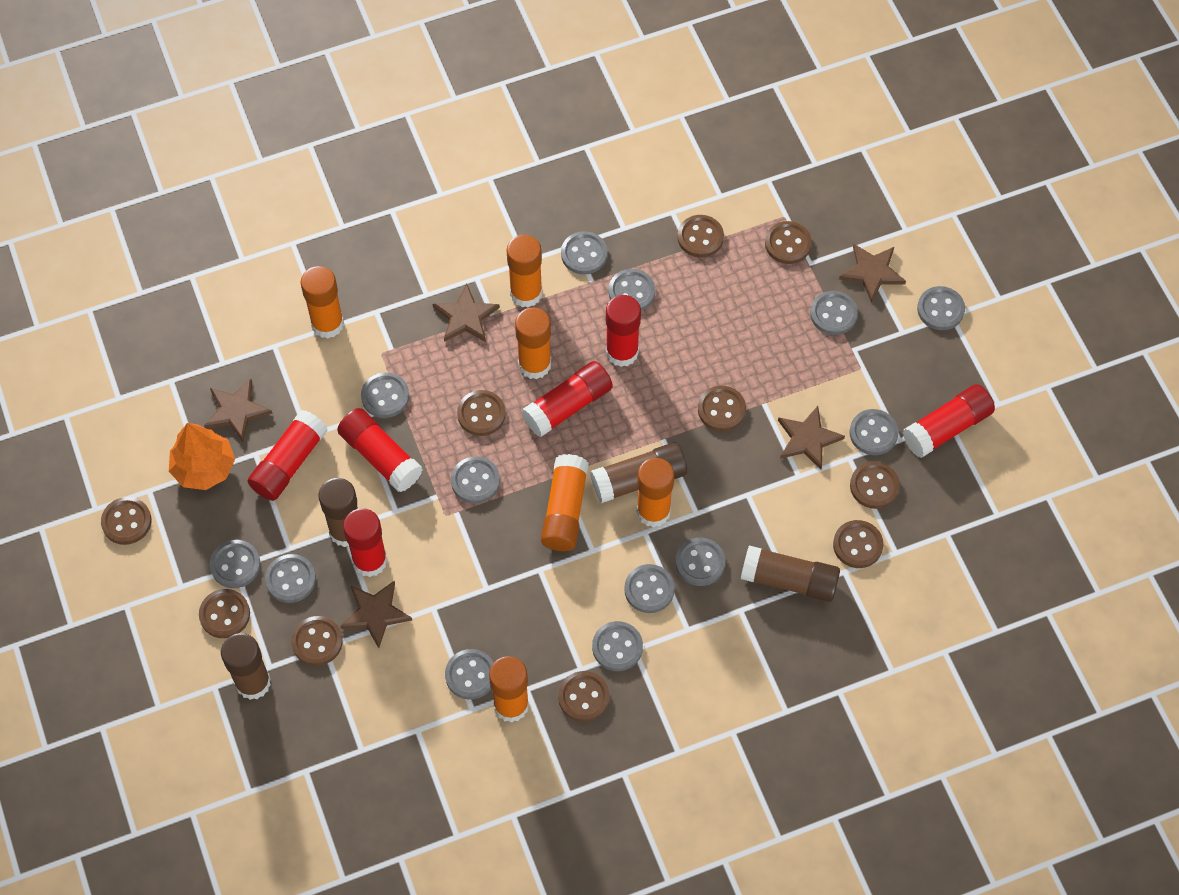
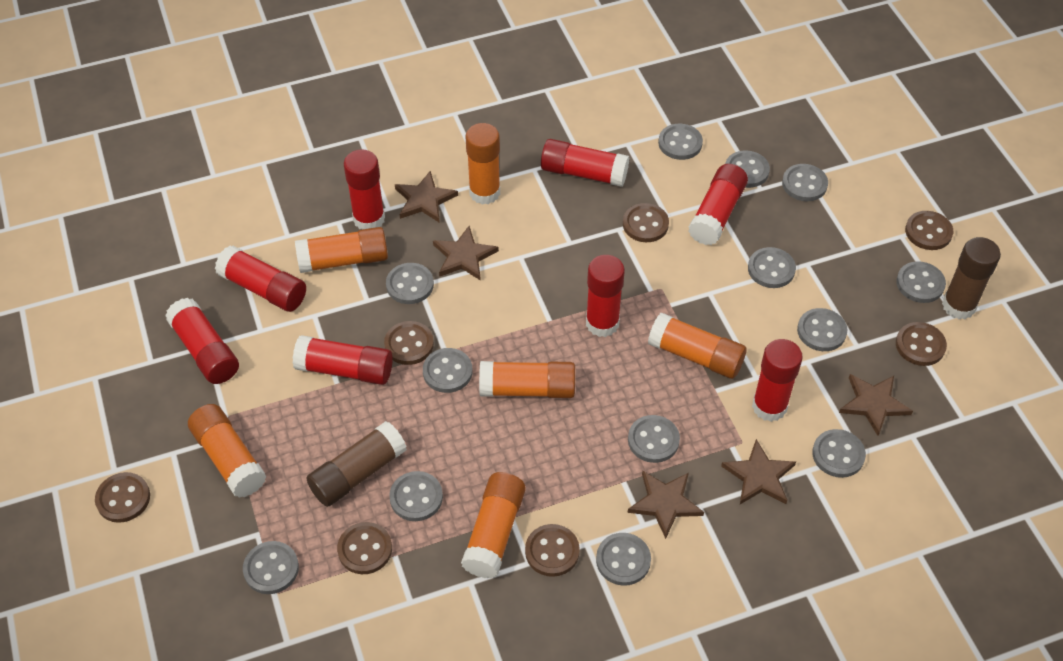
brown button: 10 -> 7
brown glue stick: 4 -> 2
orange tree: 1 -> 0
red glue stick: 6 -> 8

